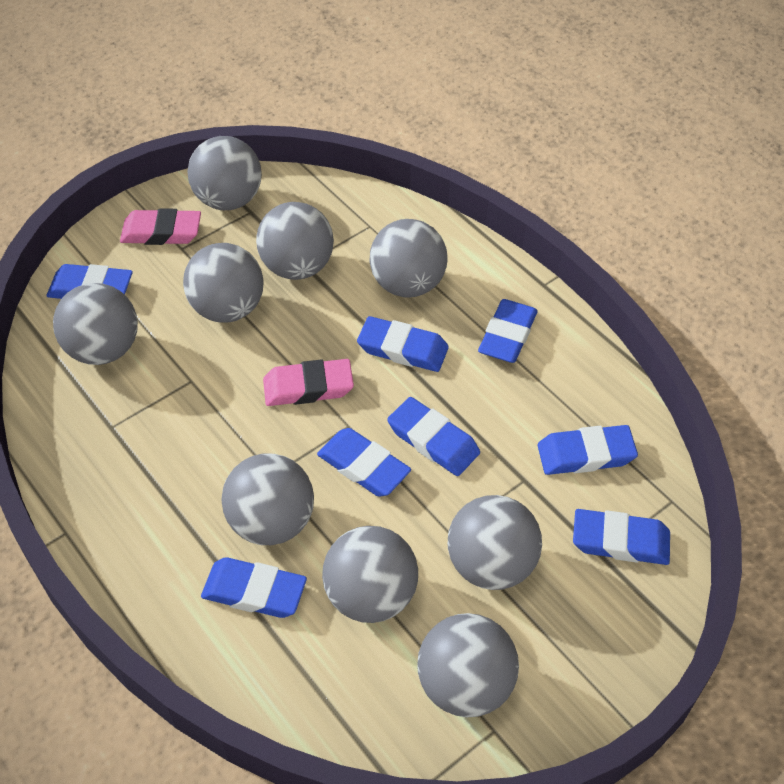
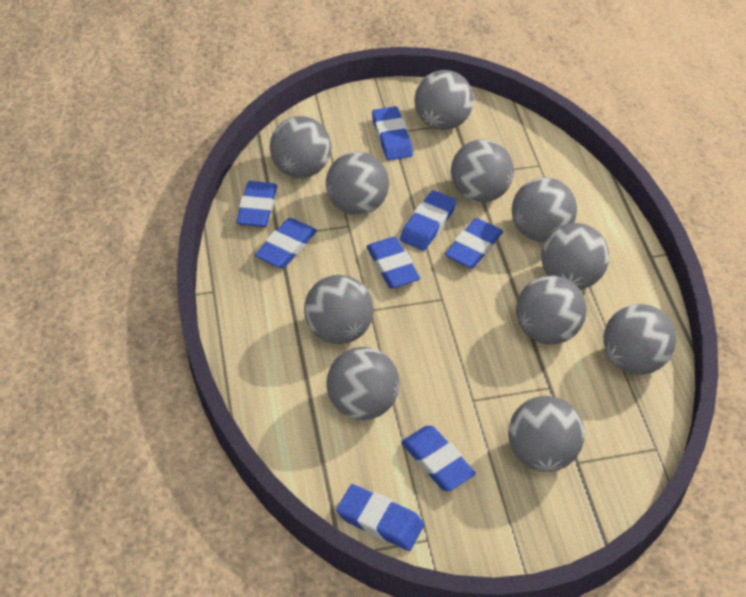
grey ball: 9 -> 11
pink eraser: 2 -> 0

